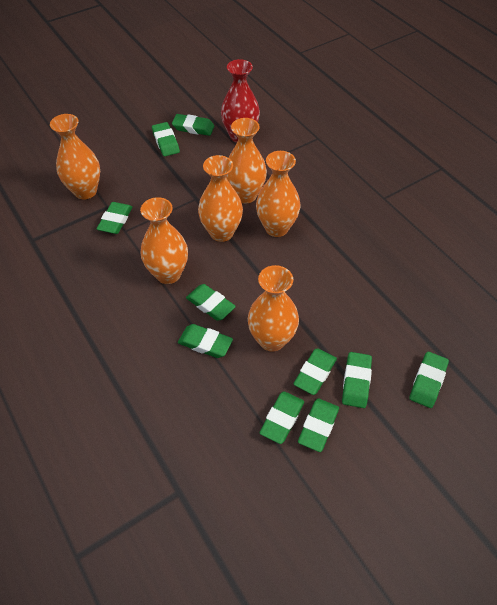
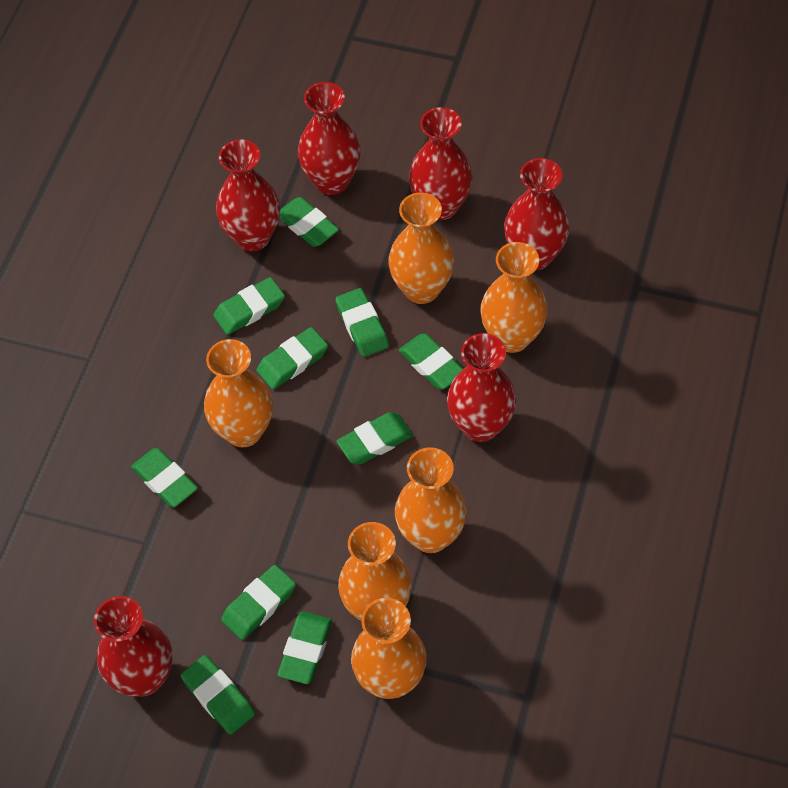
red vase: 1 -> 6

